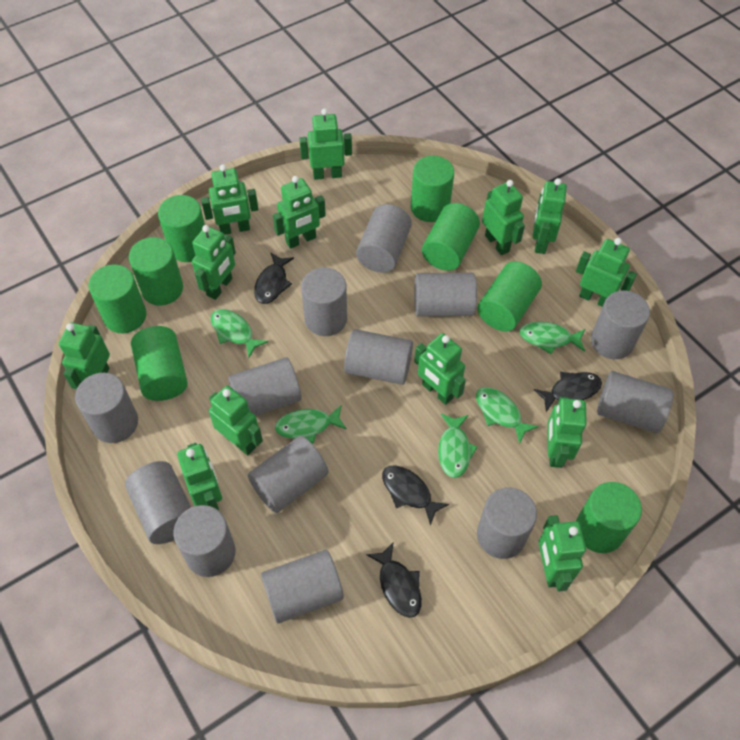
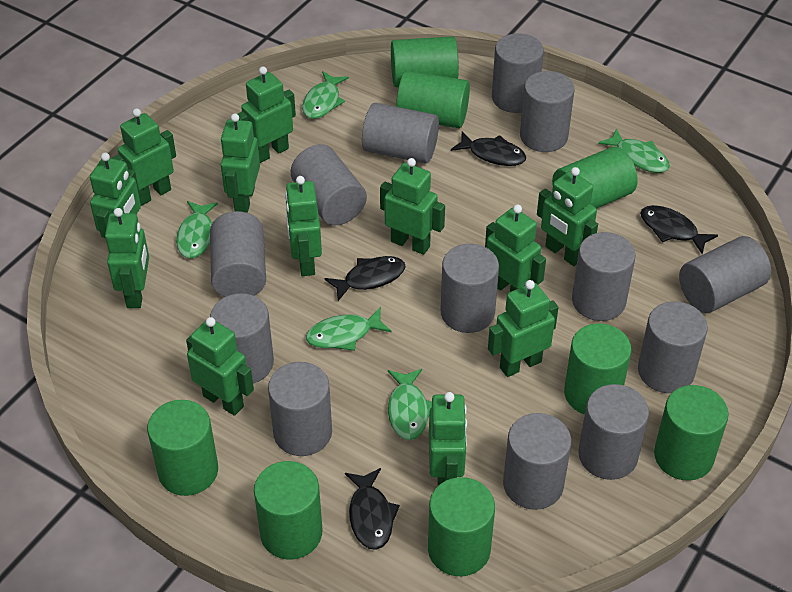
green robot: 13 -> 12

